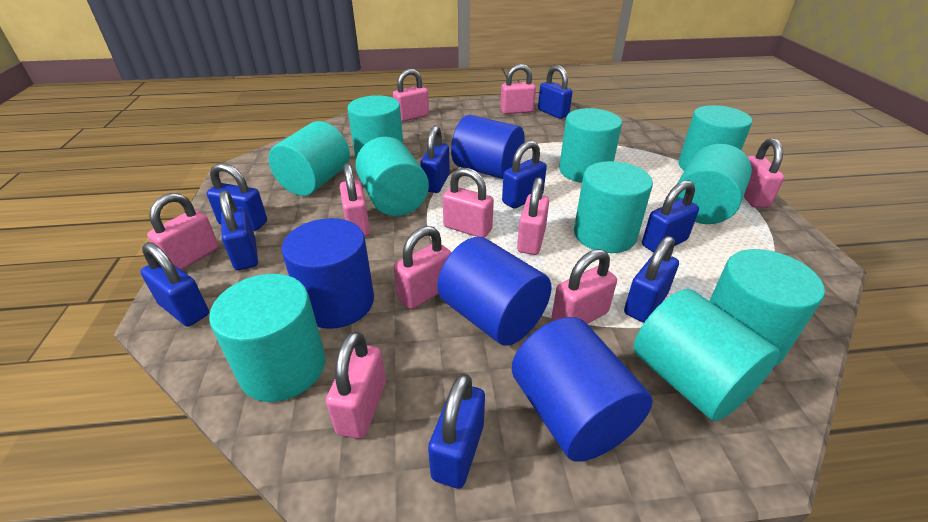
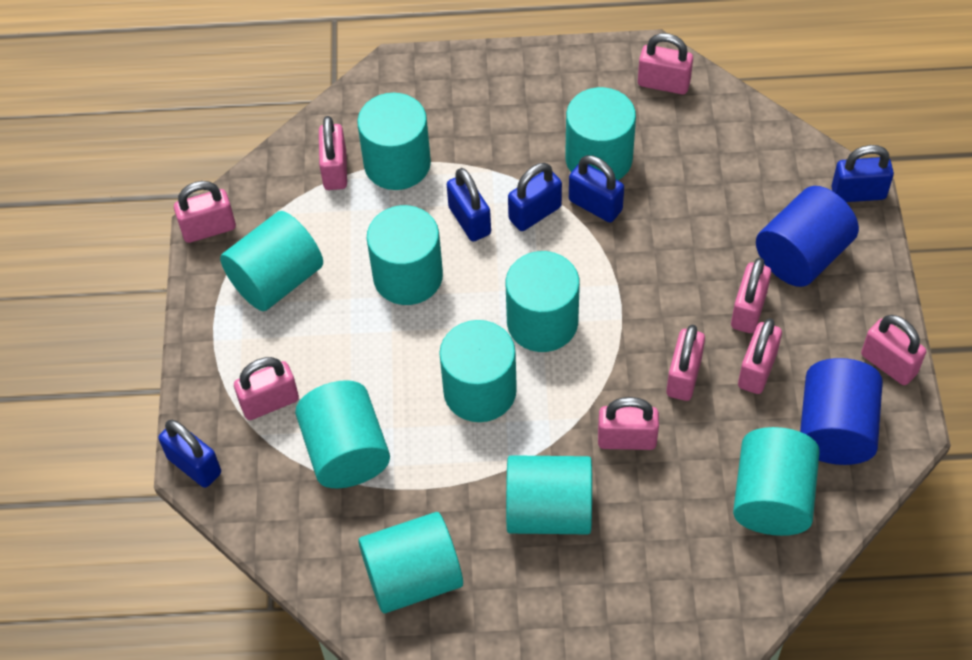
blue cylinder: 4 -> 2
blue padlock: 9 -> 5
pink padlock: 10 -> 9

